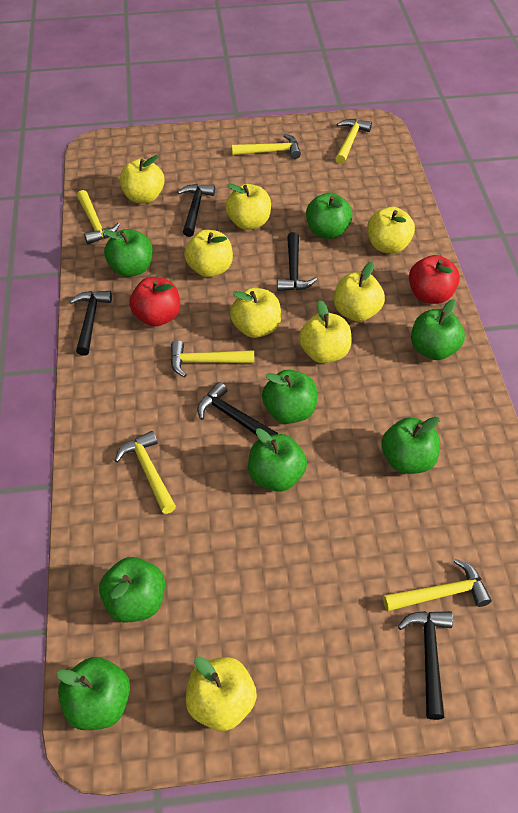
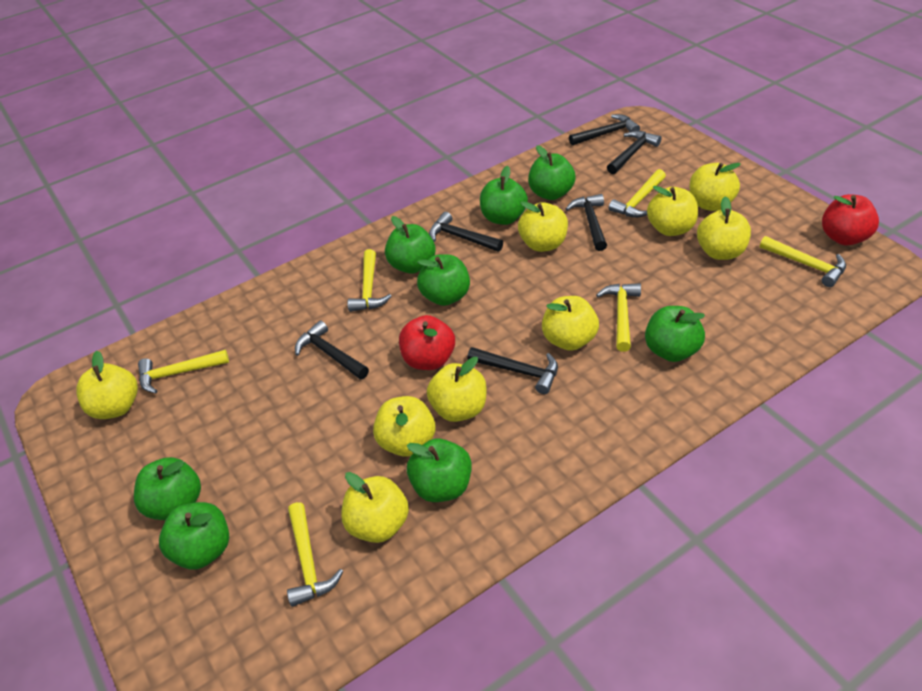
black hammer: 5 -> 6
yellow apple: 8 -> 9

